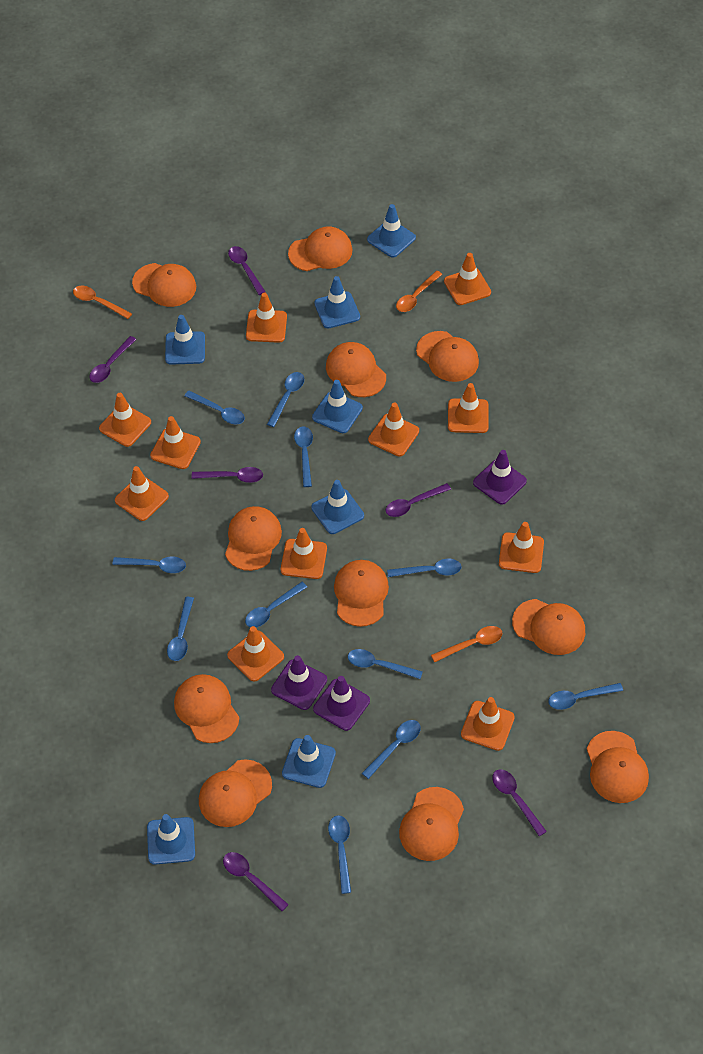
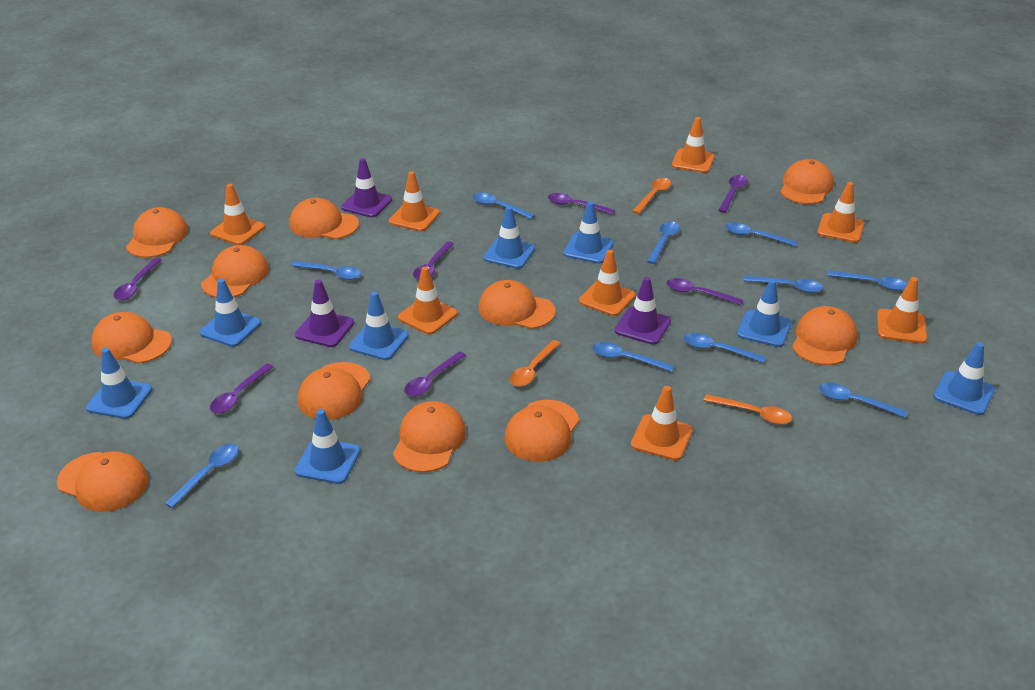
blue spoon: 11 -> 10
blue traffic cone: 7 -> 8
orange traffic cone: 11 -> 8
purple spoon: 6 -> 7

